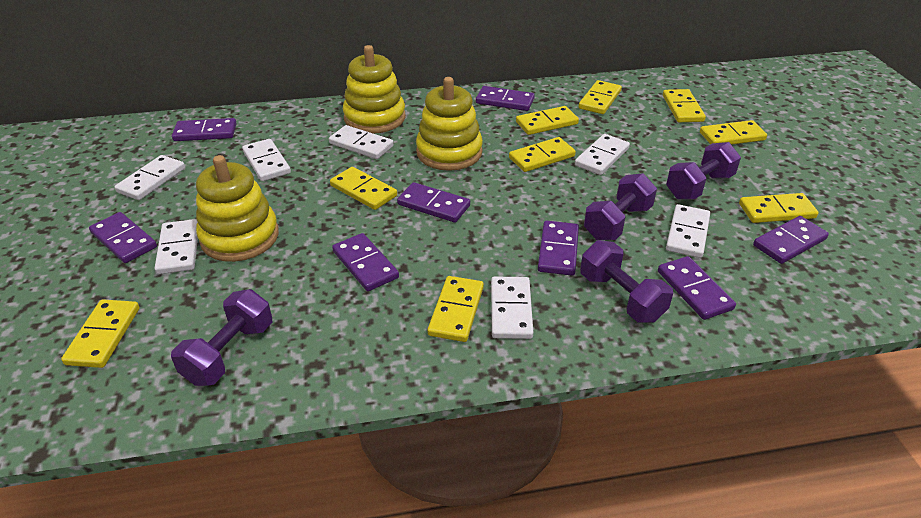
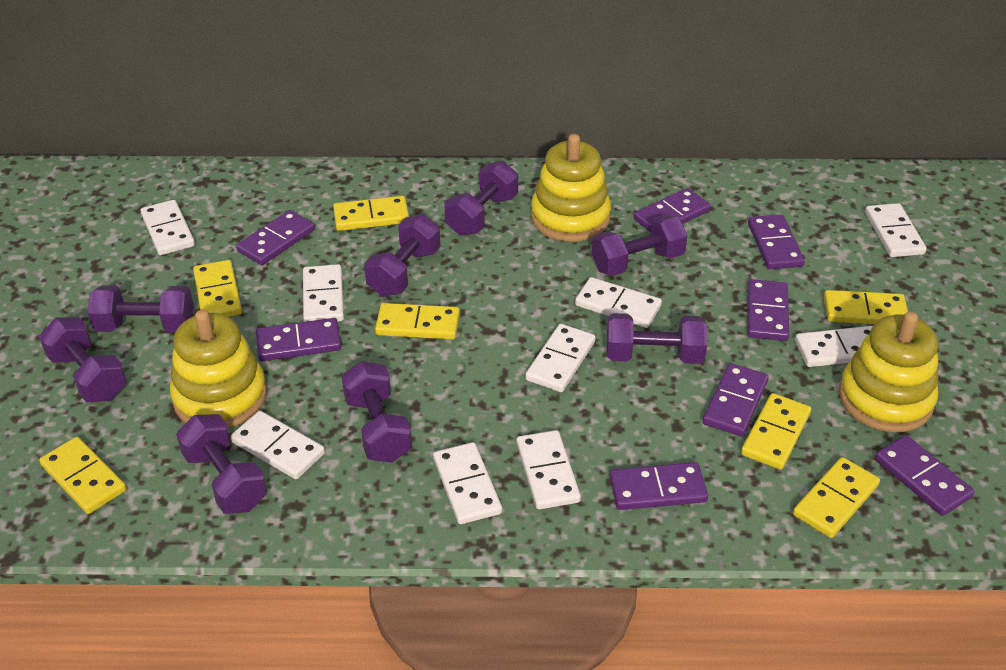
purple dumbbell: 4 -> 8
white domino: 7 -> 9
yellow domino: 9 -> 7

